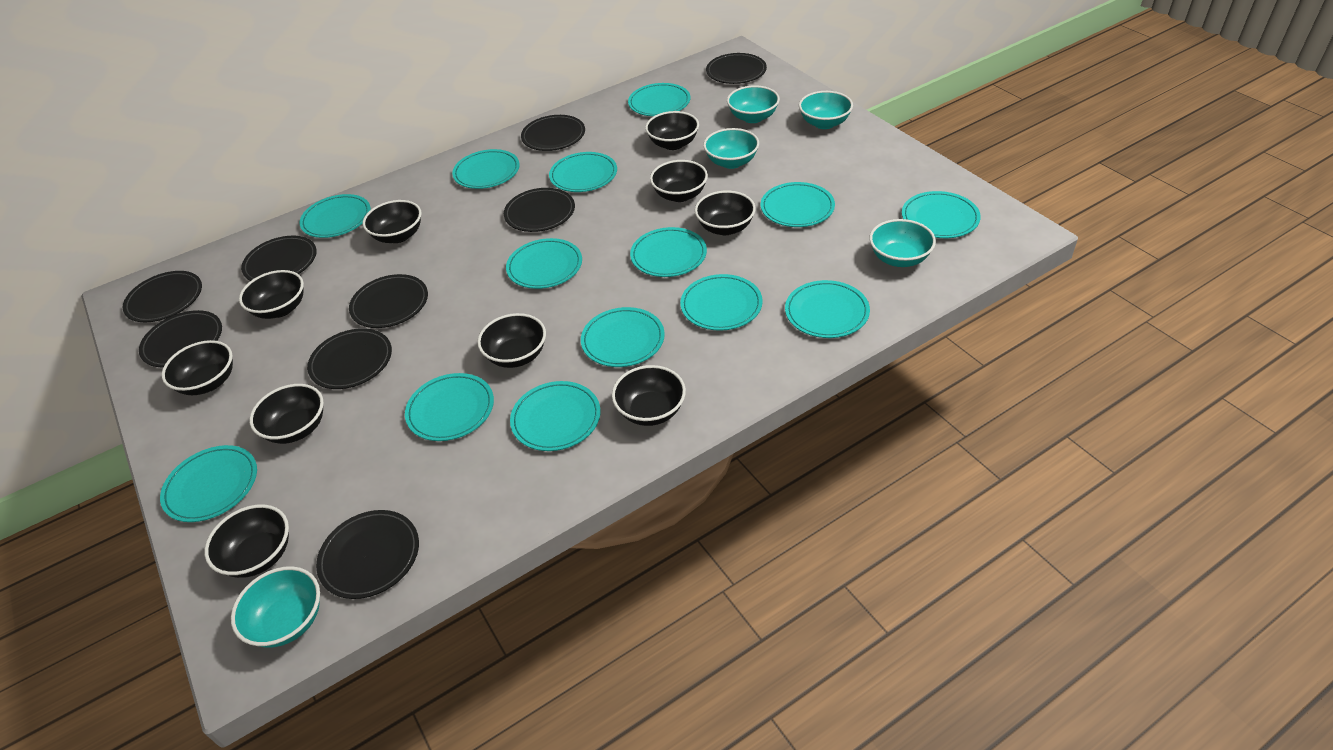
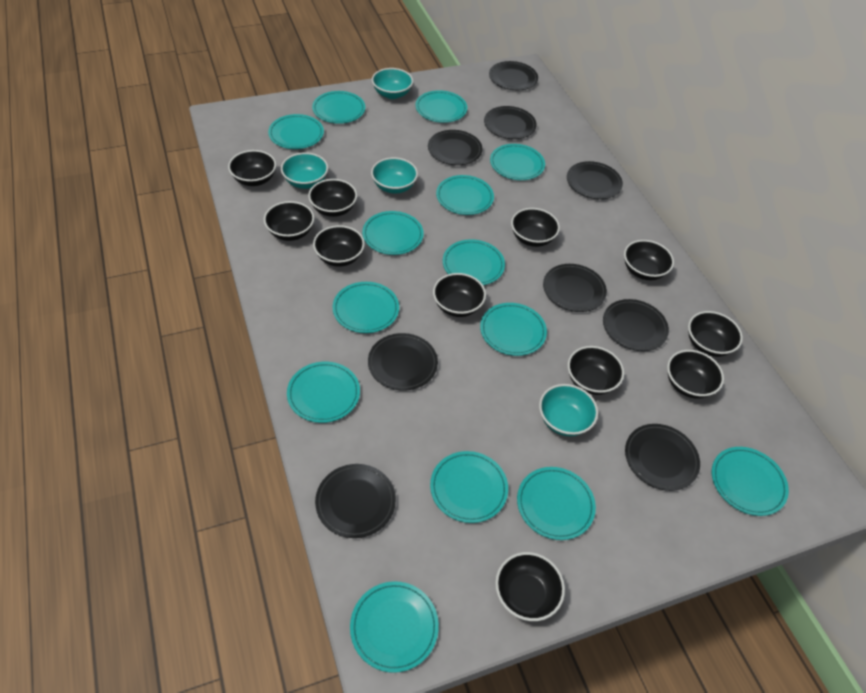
black bowl: 10 -> 11
turquoise bowl: 5 -> 4

